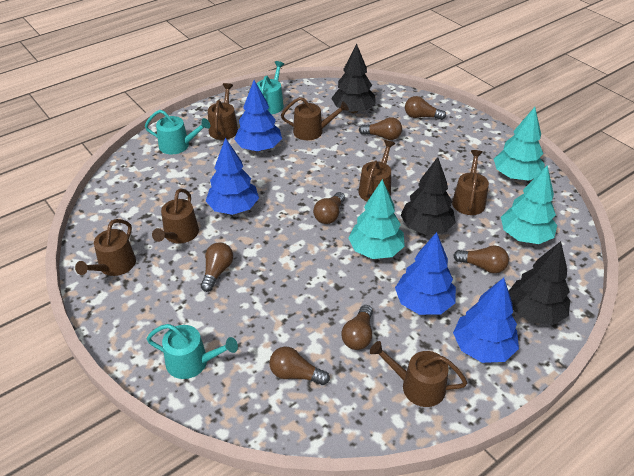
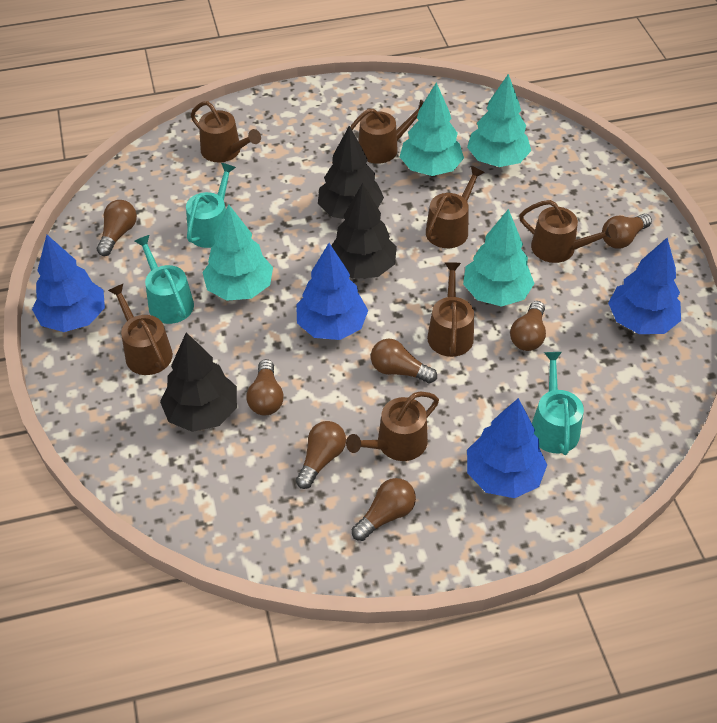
turquoise tree: 3 -> 4

